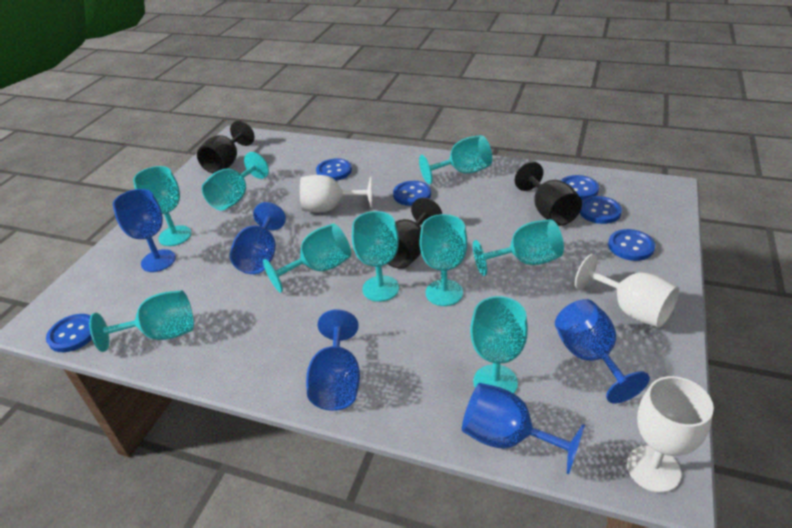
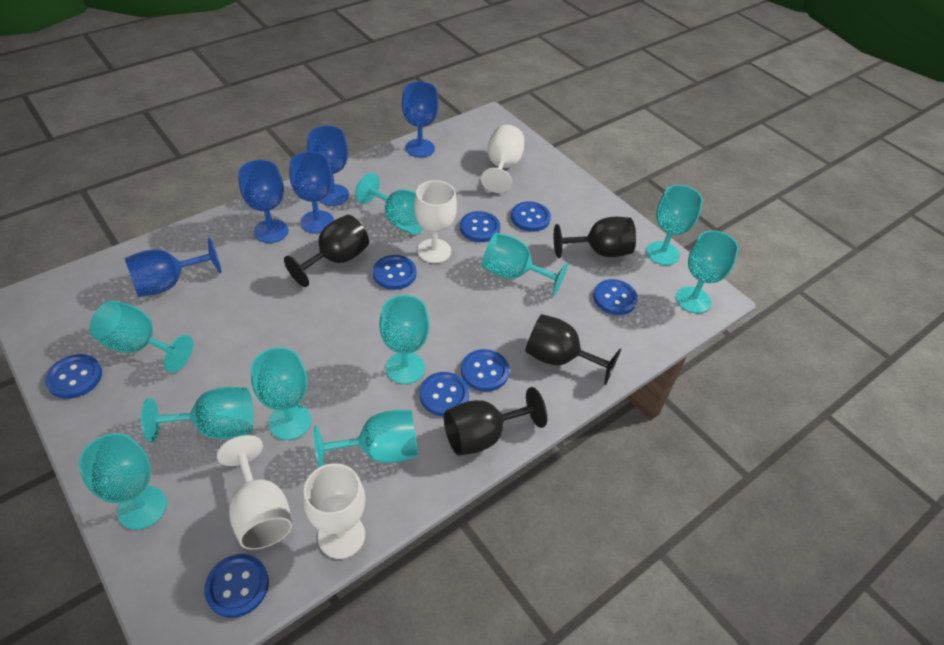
black goblet: 3 -> 4
blue button: 6 -> 8
turquoise goblet: 9 -> 10
white goblet: 3 -> 4

